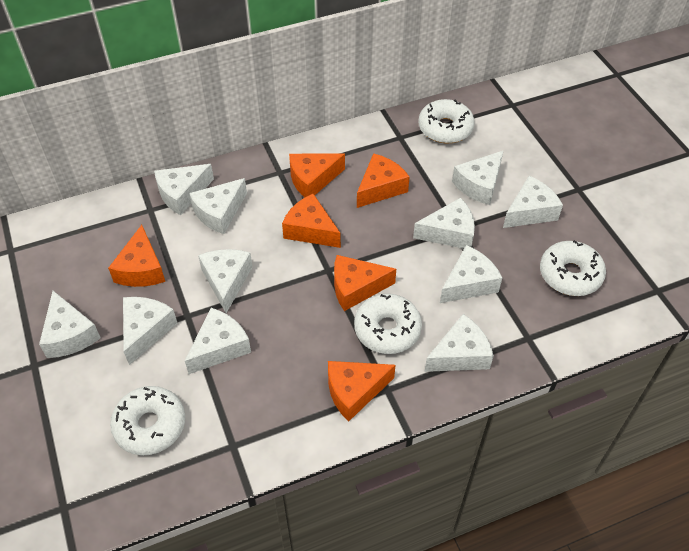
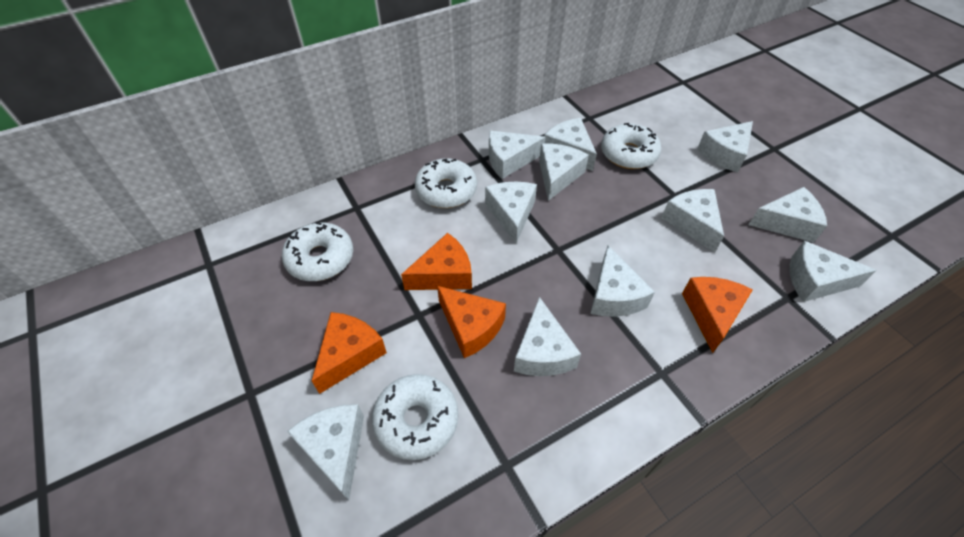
orange cheese: 6 -> 4

